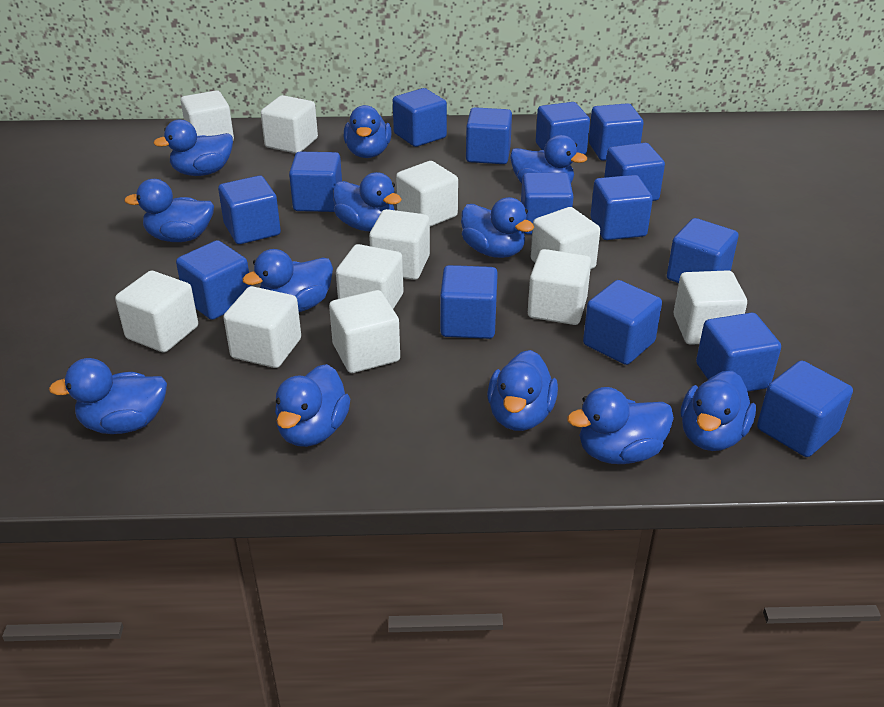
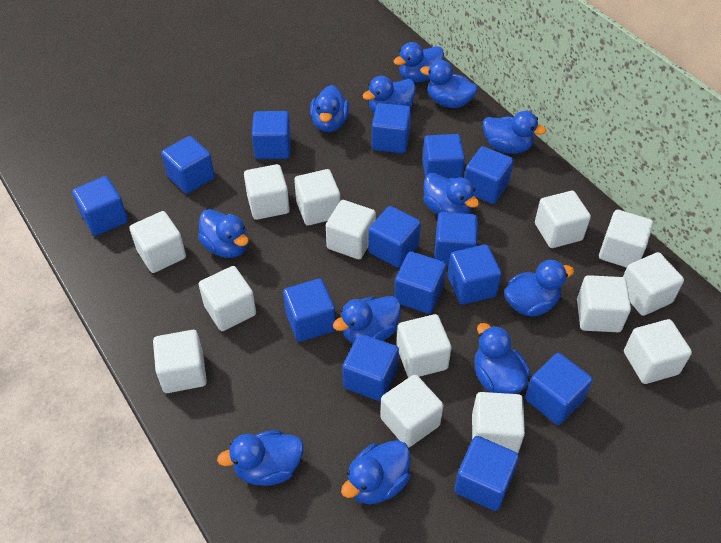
blue cube: 15 -> 14
white cube: 11 -> 14

